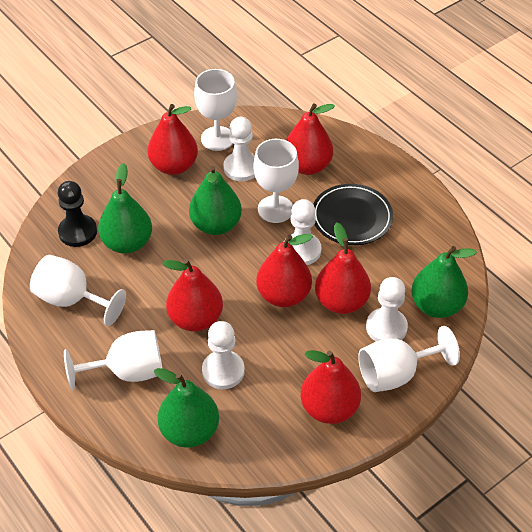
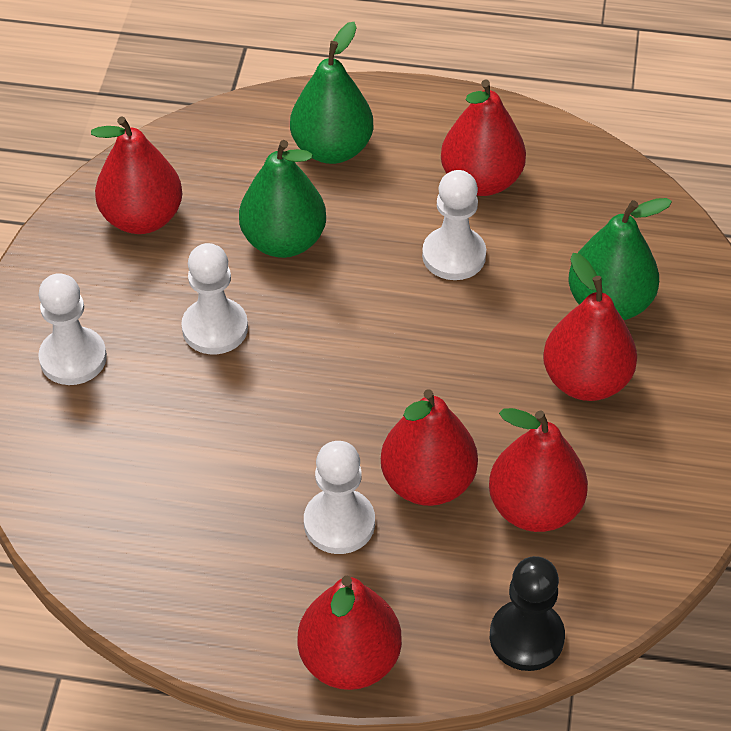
black plate: 1 -> 0
green pear: 4 -> 3
white goblet: 5 -> 0

